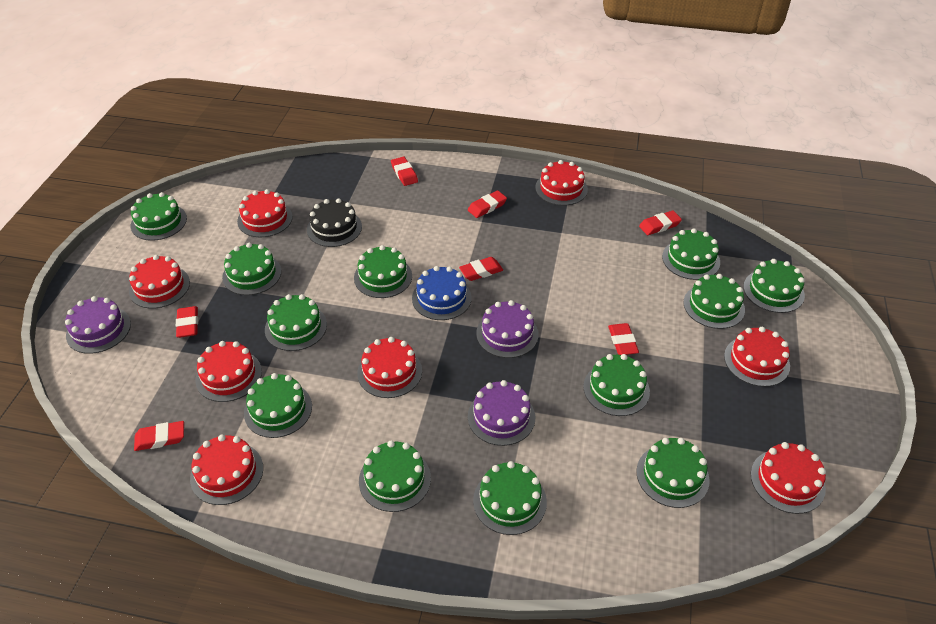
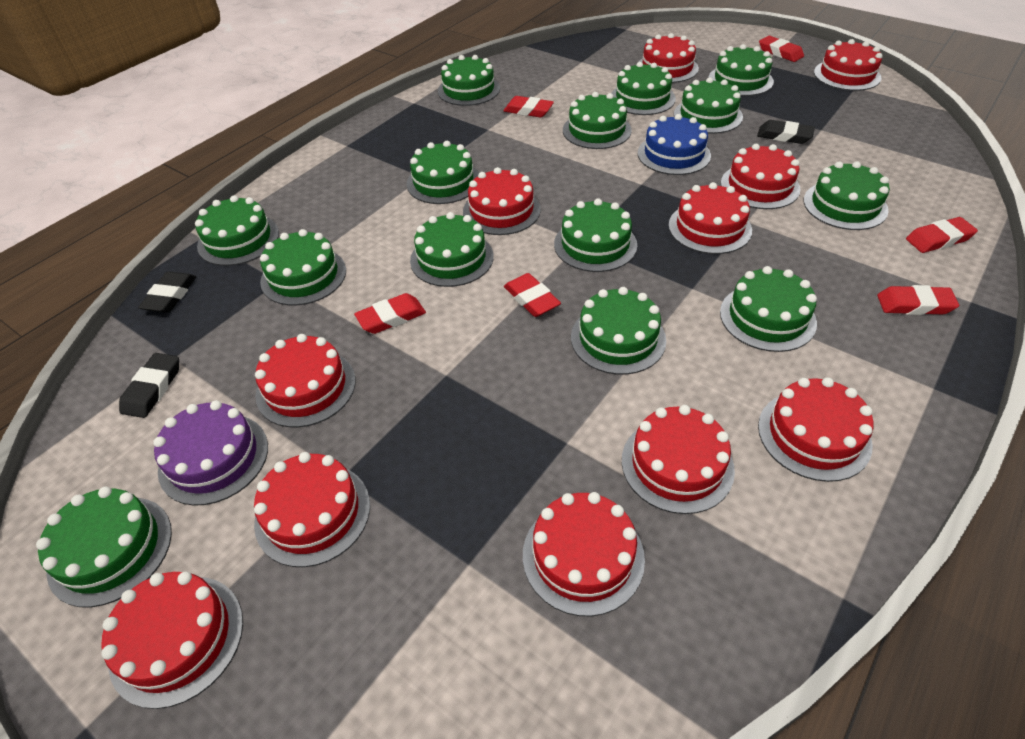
black cake: 1 -> 0
black eraser: 0 -> 3
green cake: 12 -> 14
purple cake: 3 -> 1
red cake: 8 -> 11
red eraser: 7 -> 6

